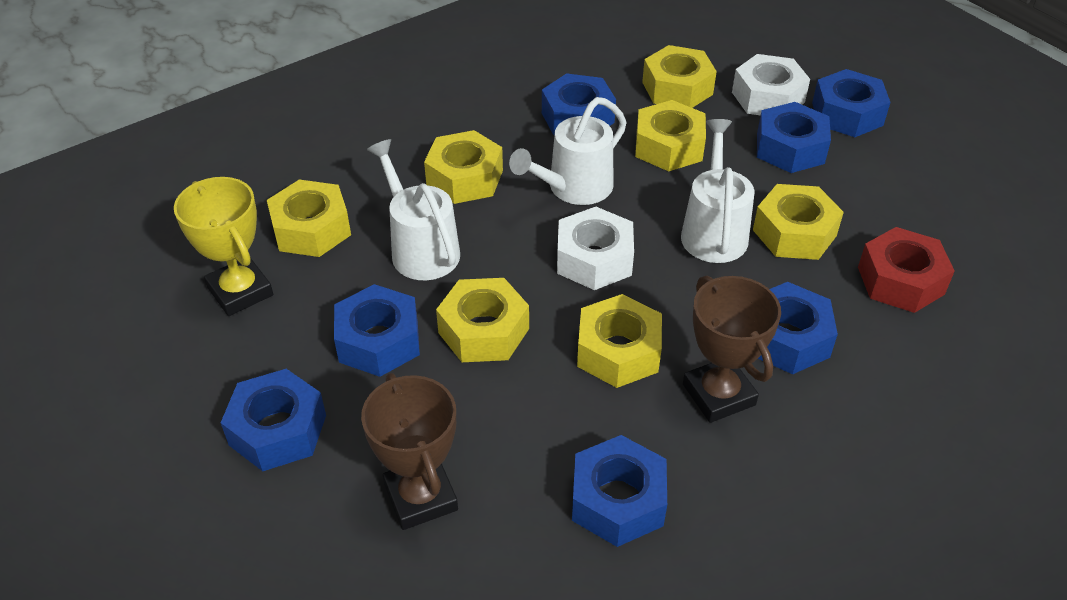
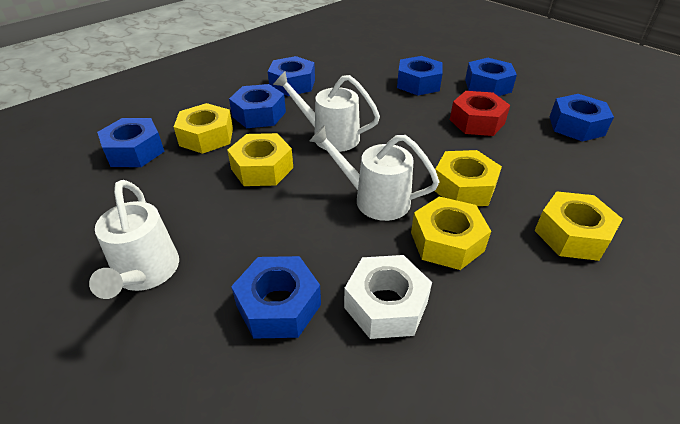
brown trophy: 2 -> 0
white nut: 2 -> 1
yellow nut: 7 -> 5
yellow trophy: 1 -> 0

